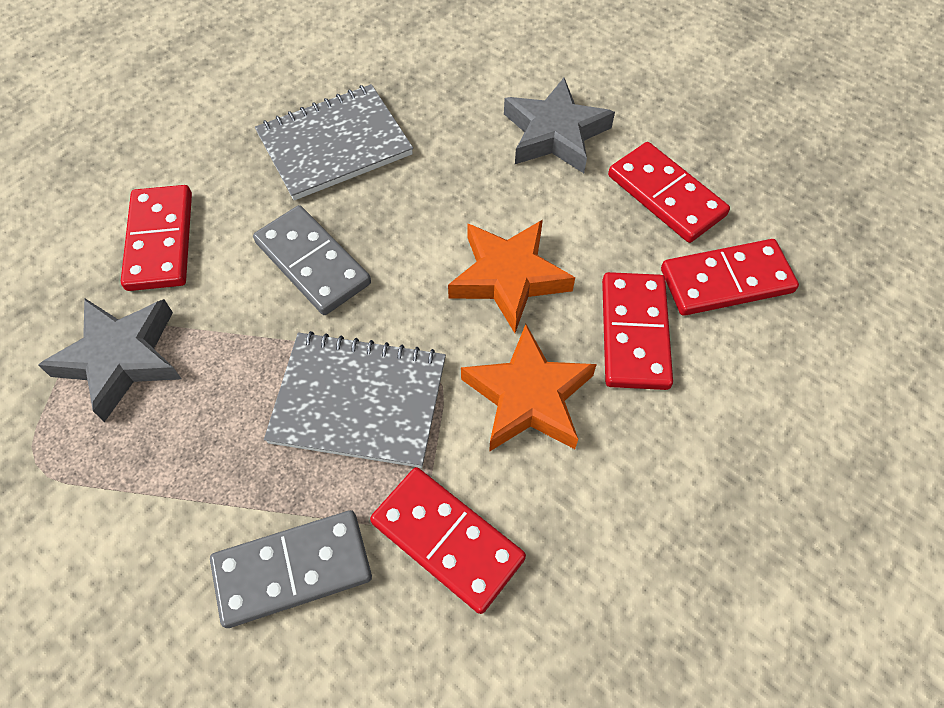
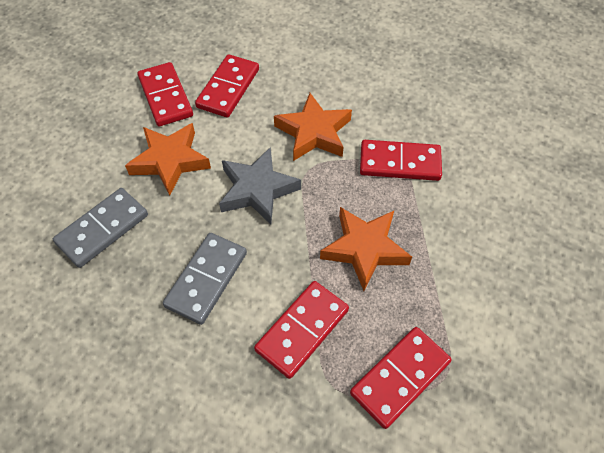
grey notebook: 2 -> 0
grey star: 2 -> 1
orange star: 2 -> 3

